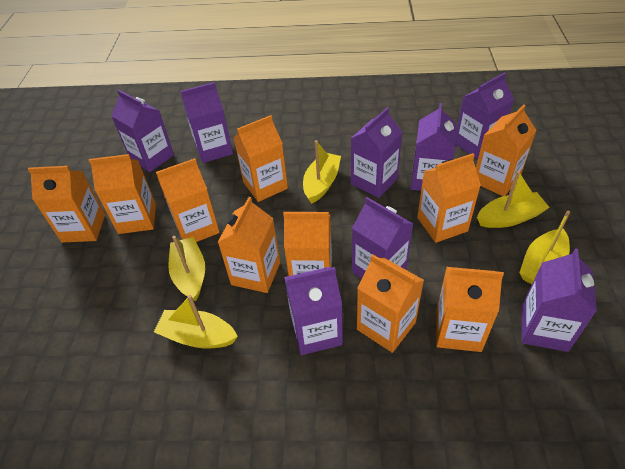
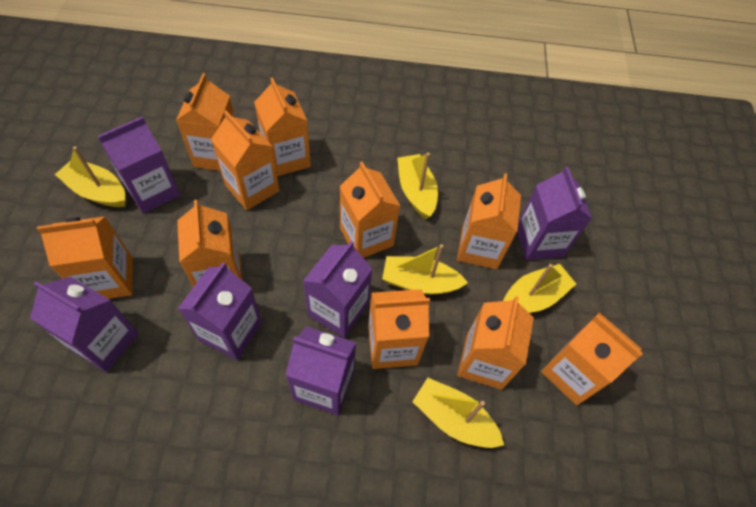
purple carton: 8 -> 6

